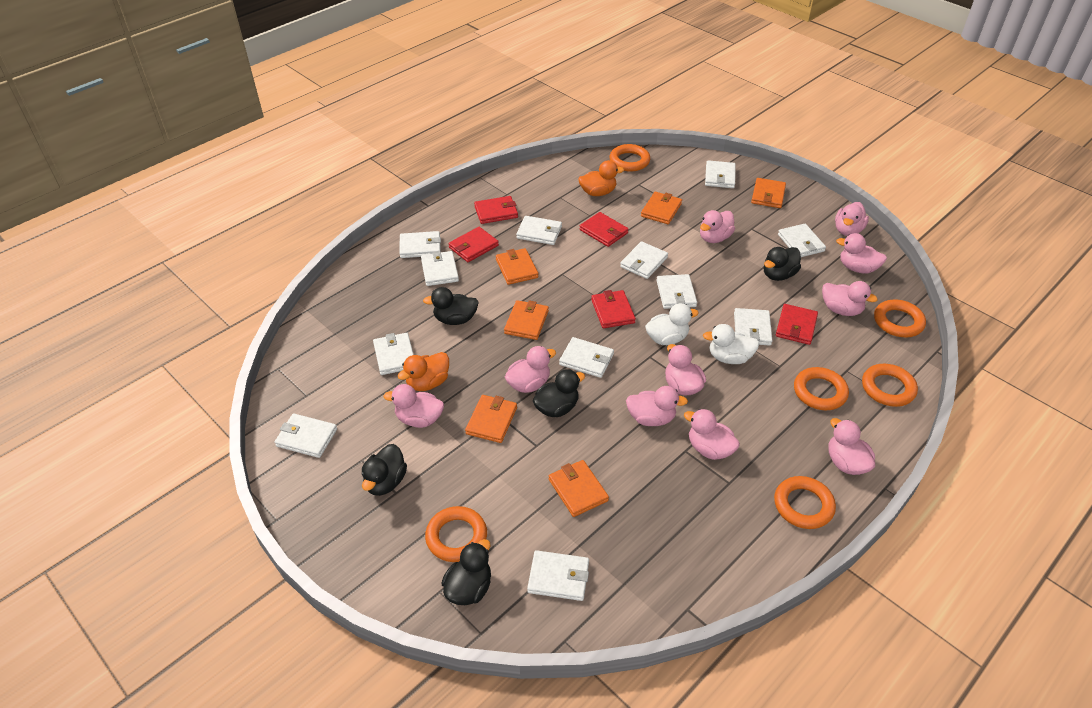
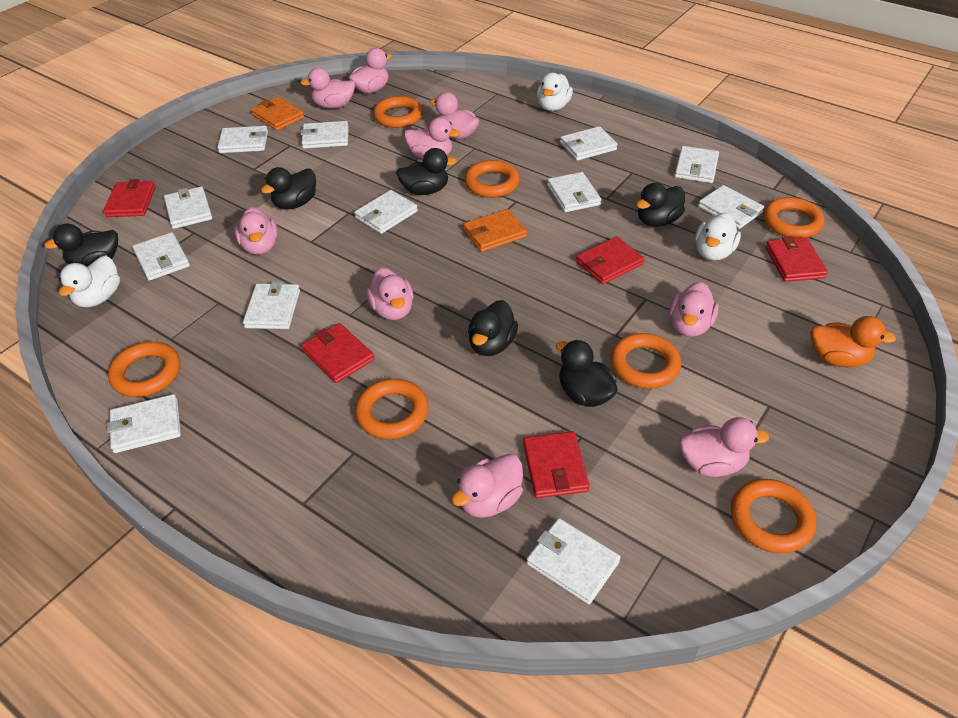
black duck: 5 -> 6
orange duck: 2 -> 1
orange ring: 6 -> 7
orange wallet: 6 -> 2
pink duck: 10 -> 9
white duck: 2 -> 3

